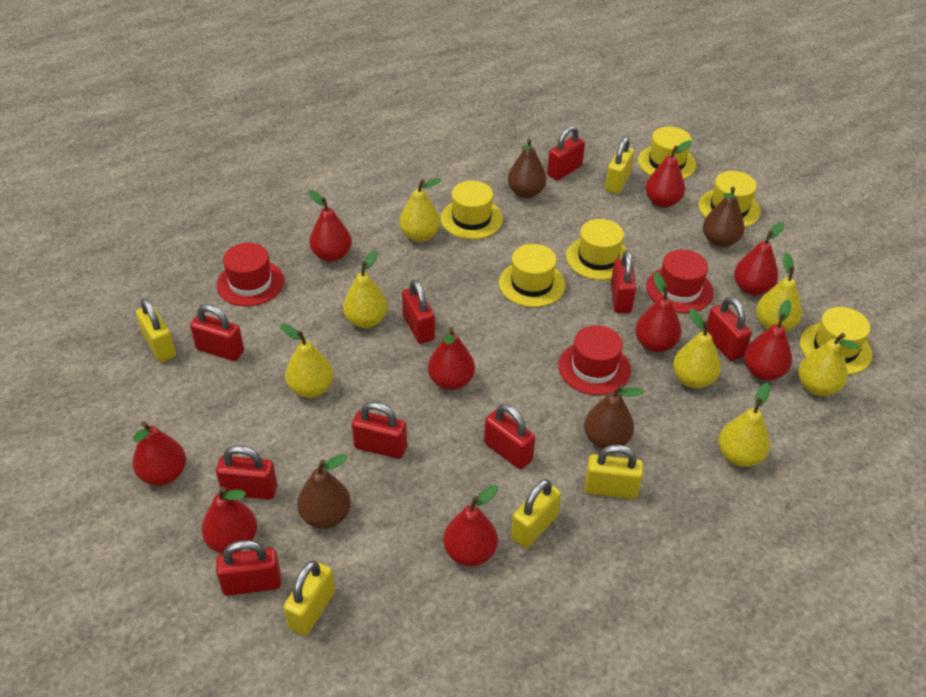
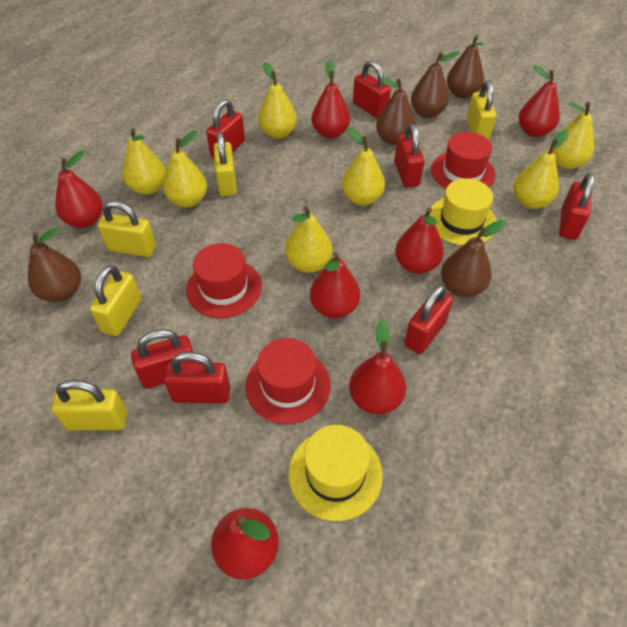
brown pear: 4 -> 5
red padlock: 9 -> 7
red pear: 9 -> 7
yellow hat: 6 -> 2

